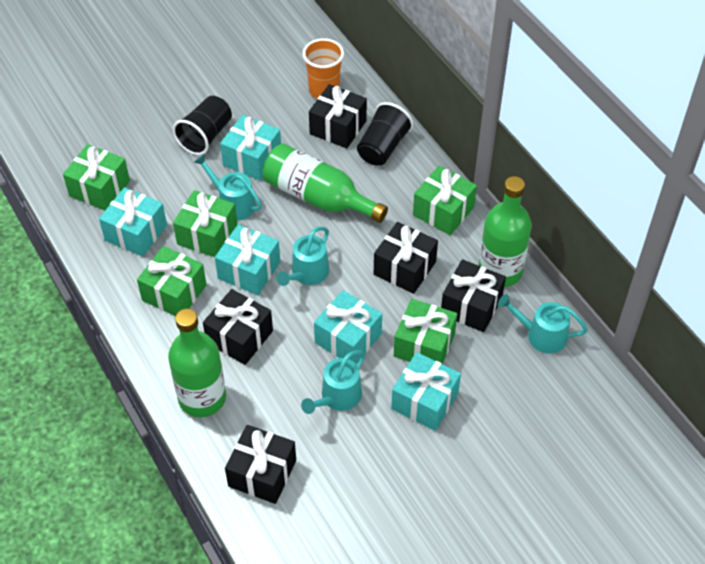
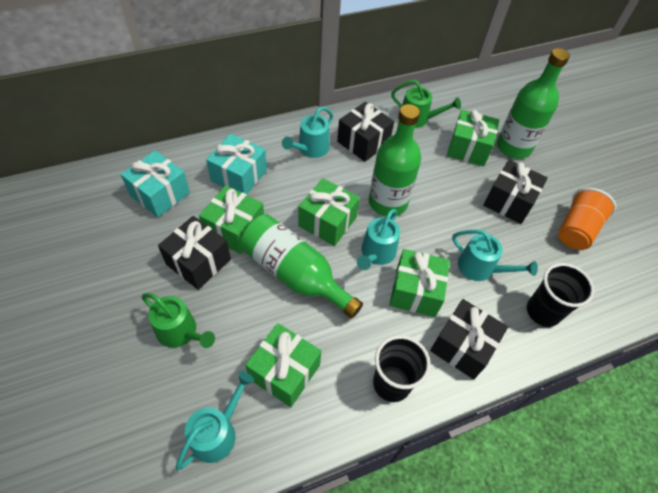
black gift: 5 -> 4
green watering can: 0 -> 2
turquoise gift: 5 -> 2

